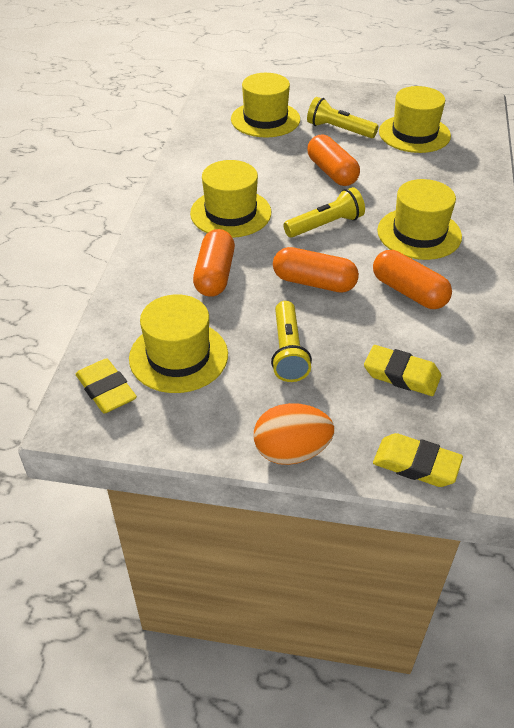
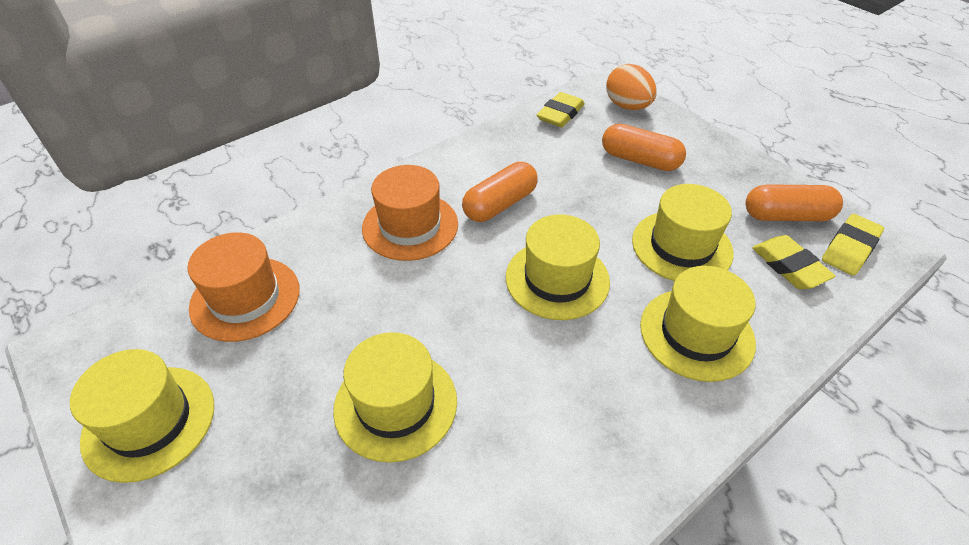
orange capsule: 4 -> 3
orange hat: 0 -> 2
yellow flashlight: 3 -> 0

